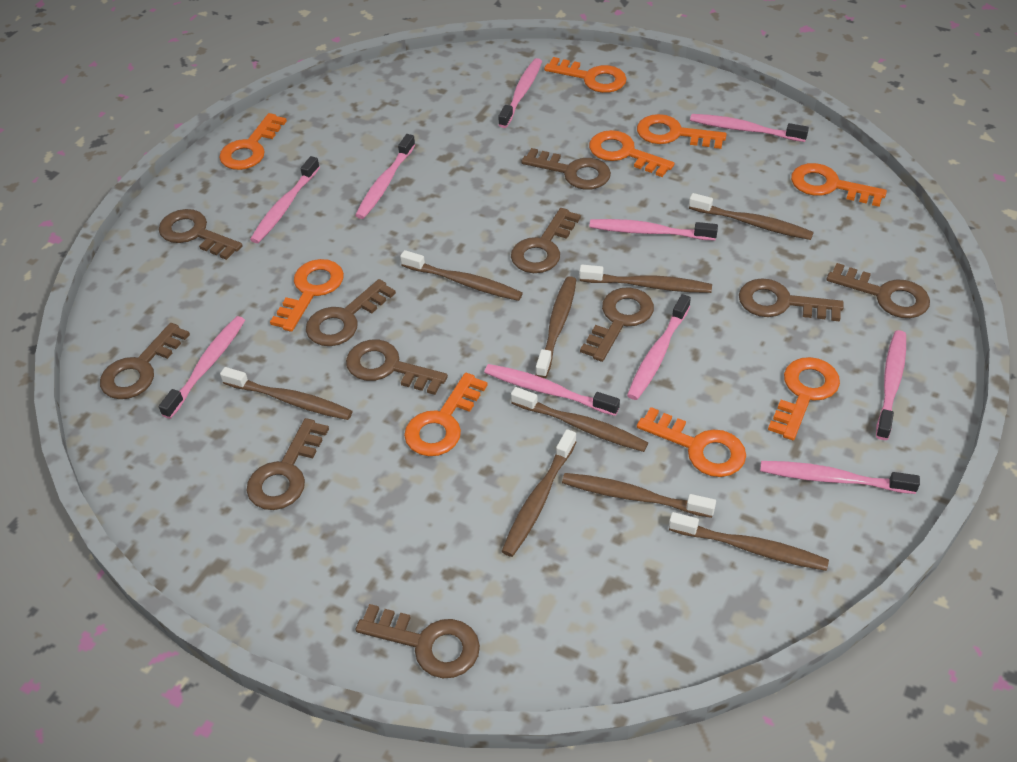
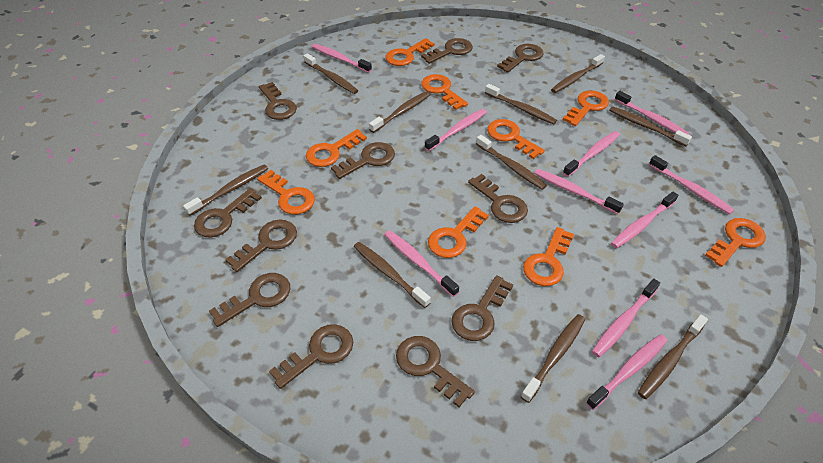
brown toothbrush: 9 -> 10

